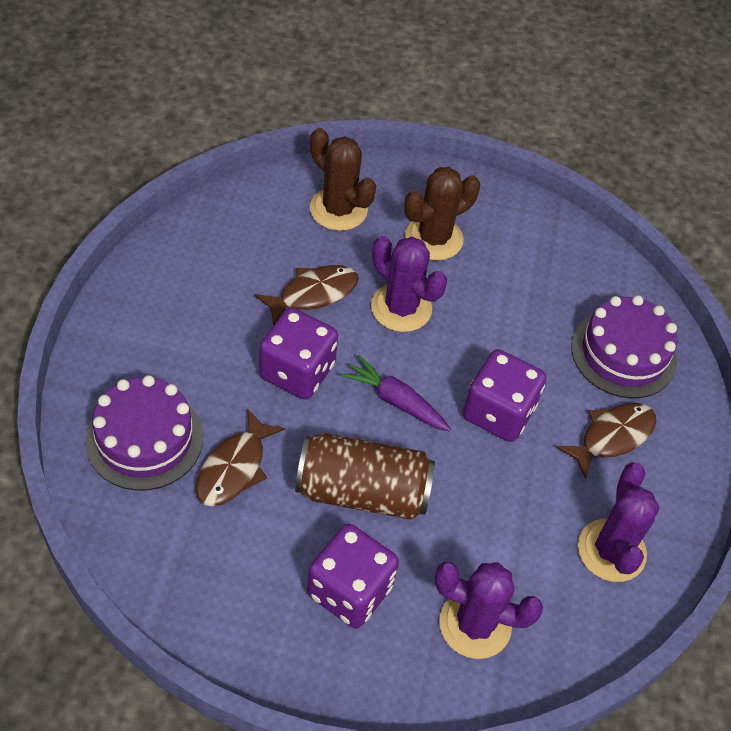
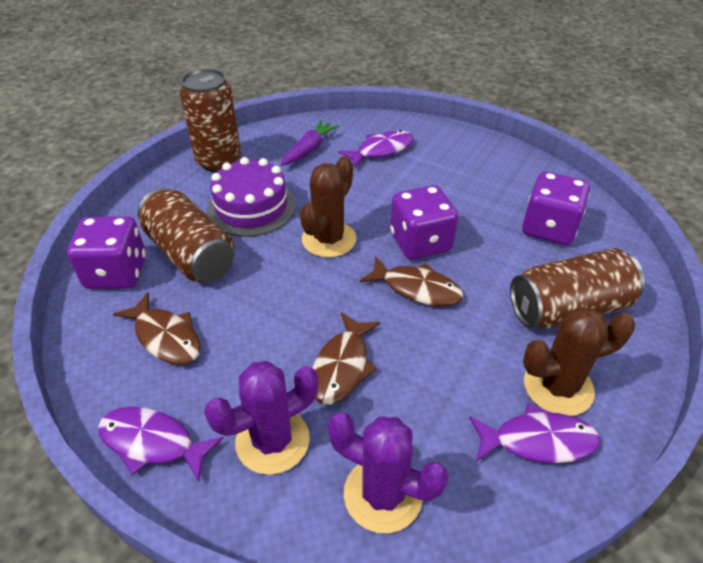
brown can: 1 -> 3
purple cactus: 3 -> 2
purple cake: 2 -> 1
purple fish: 0 -> 3

